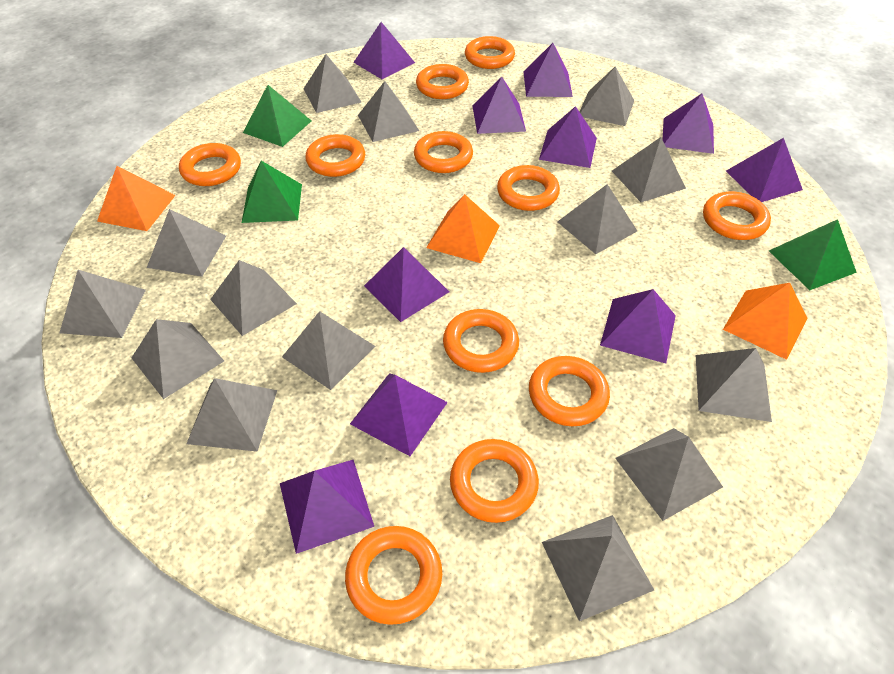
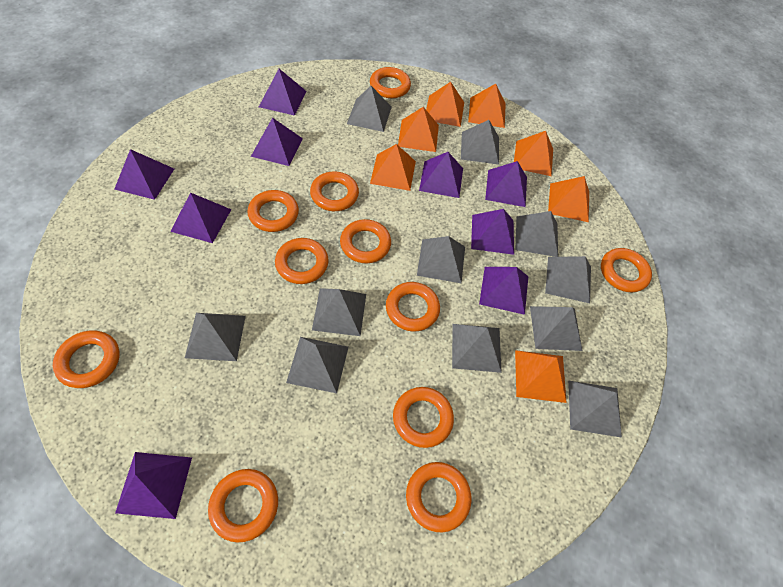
green pyramid: 3 -> 0
grey pyramid: 14 -> 11
orange pyramid: 3 -> 7
purple pyramid: 10 -> 9

